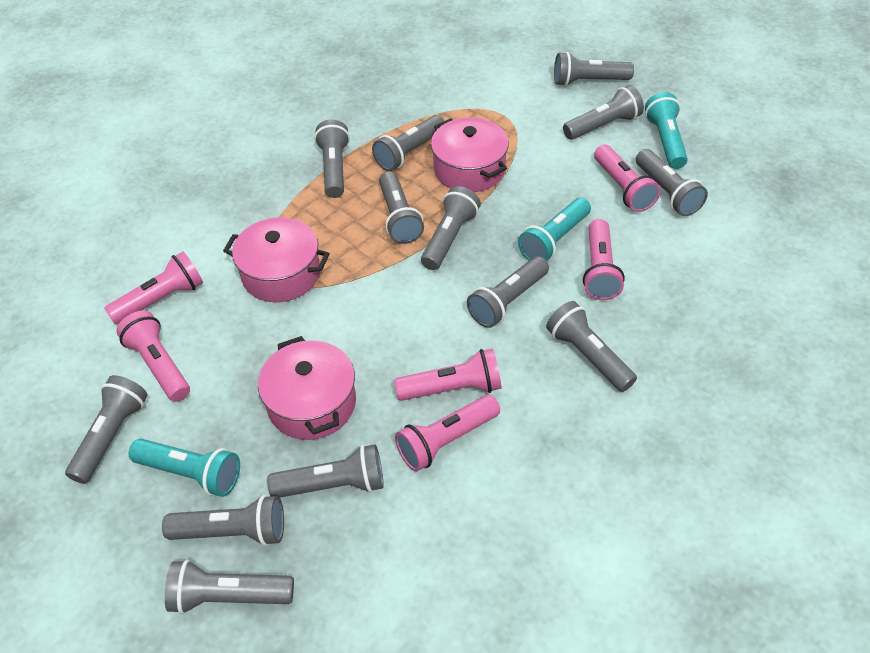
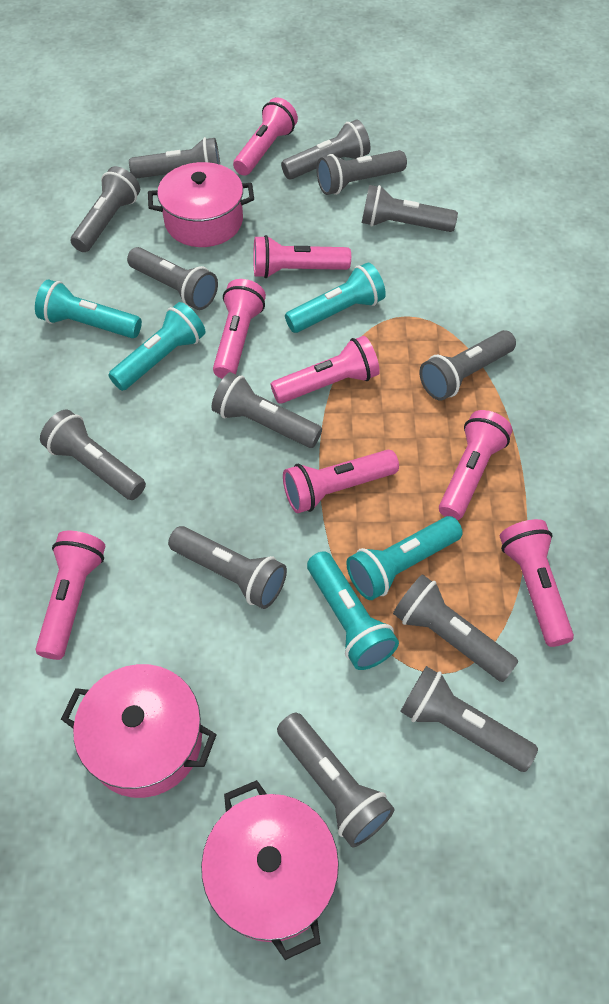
pink flashlight: 6 -> 8
turquoise flashlight: 3 -> 5

